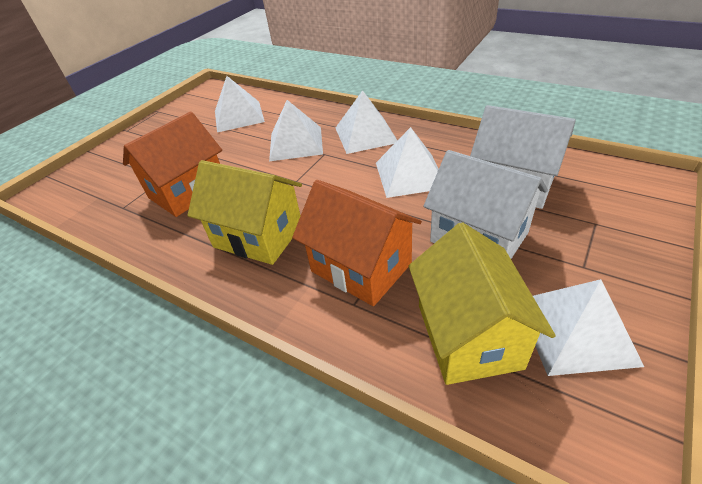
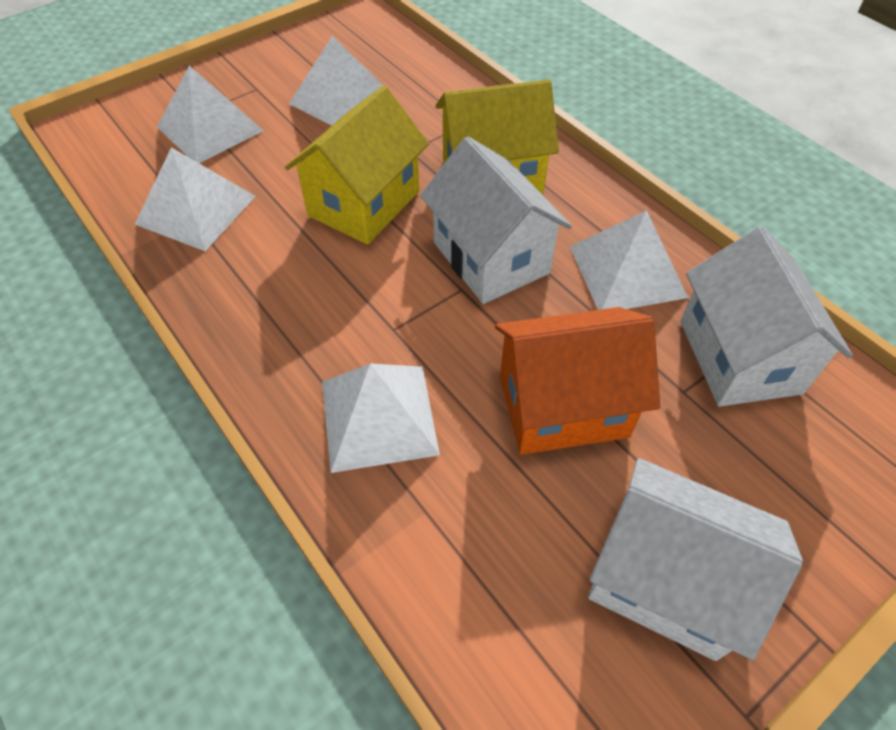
orange house: 2 -> 1
white house: 2 -> 3

